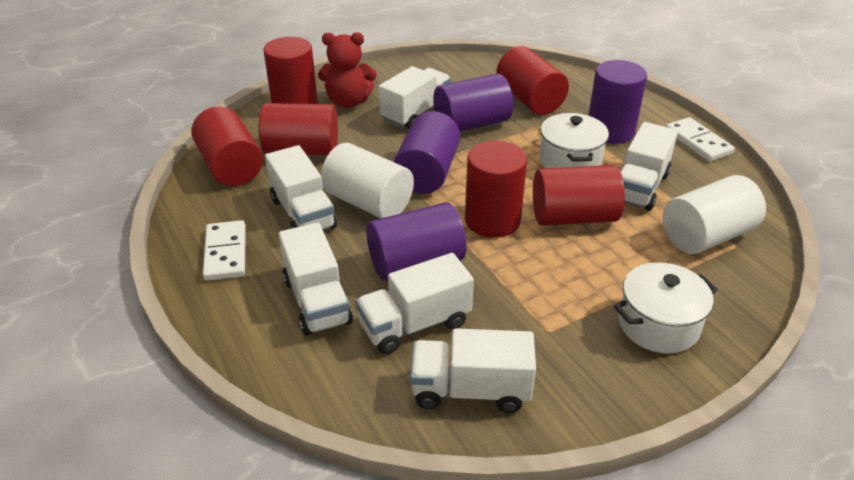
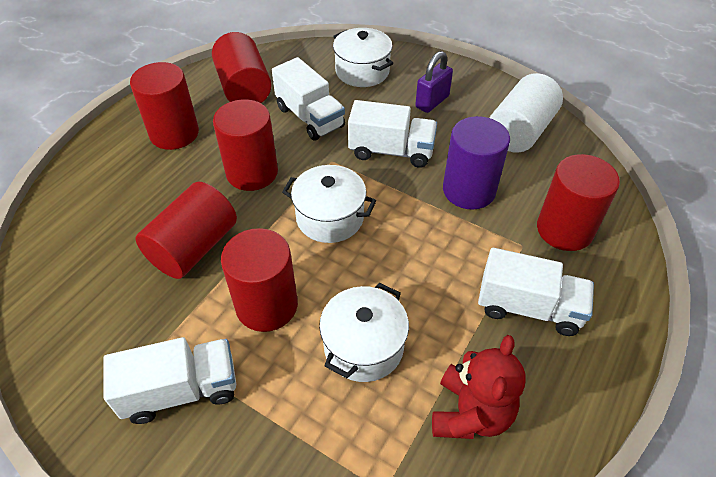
purple cylinder: 4 -> 1
purple padlock: 0 -> 1
white cylinder: 2 -> 1
white domino: 2 -> 0
white pot: 2 -> 3
white truck: 6 -> 4

